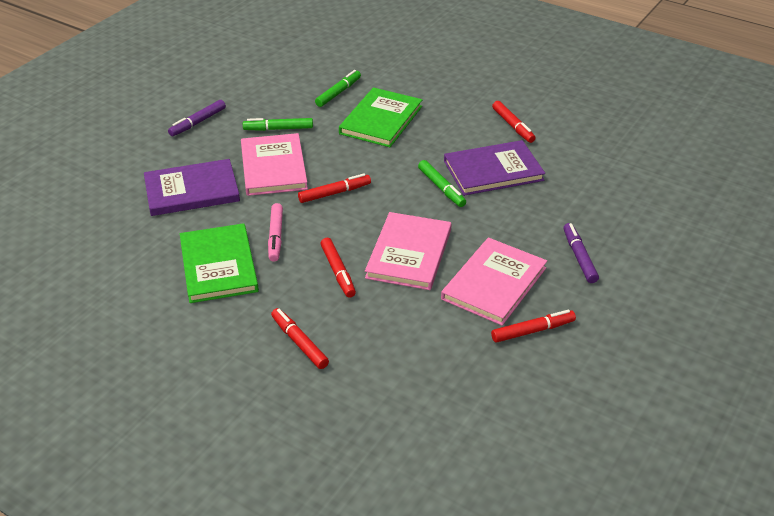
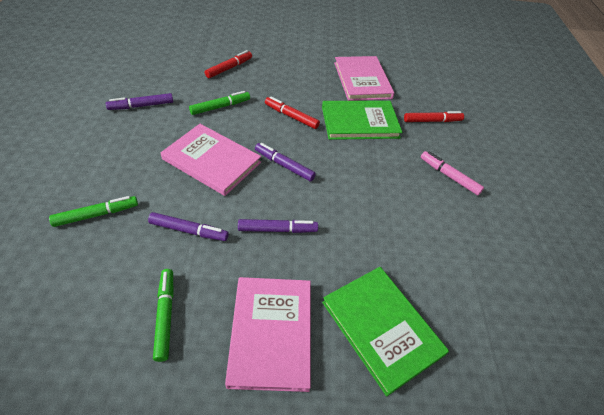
purple book: 2 -> 0
purple marker: 2 -> 4
red marker: 5 -> 3

